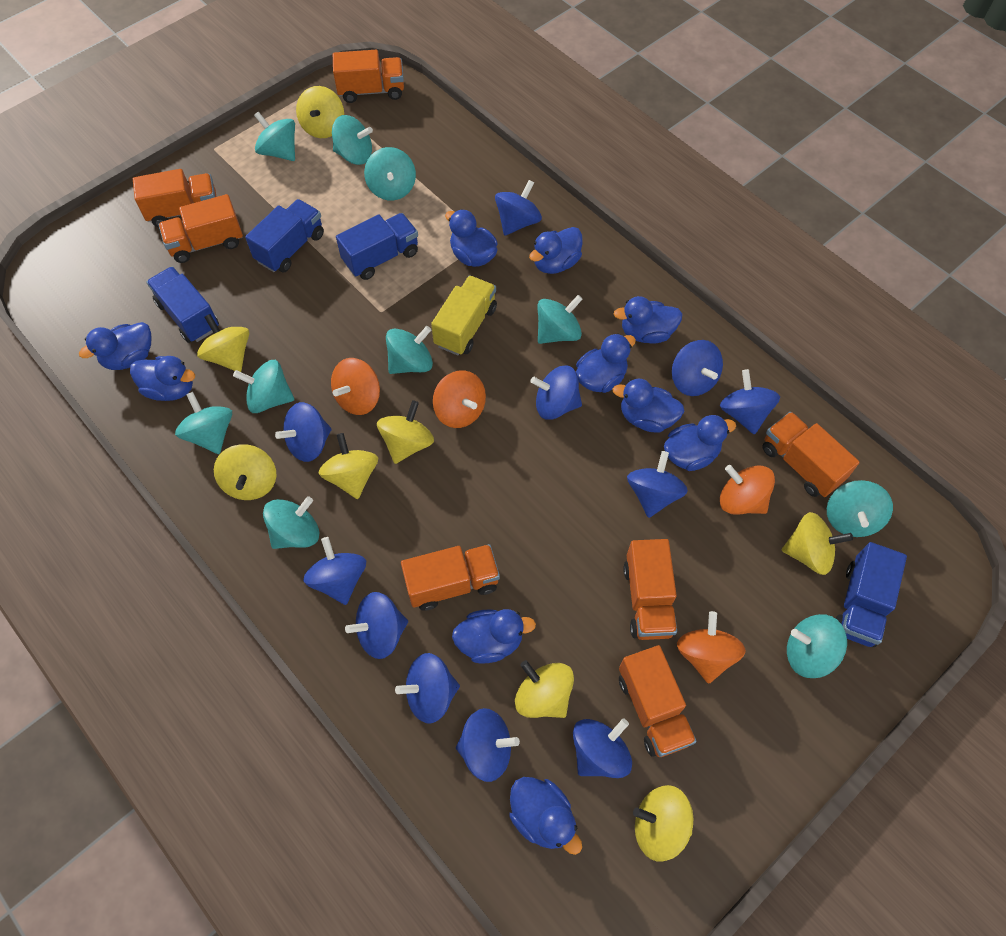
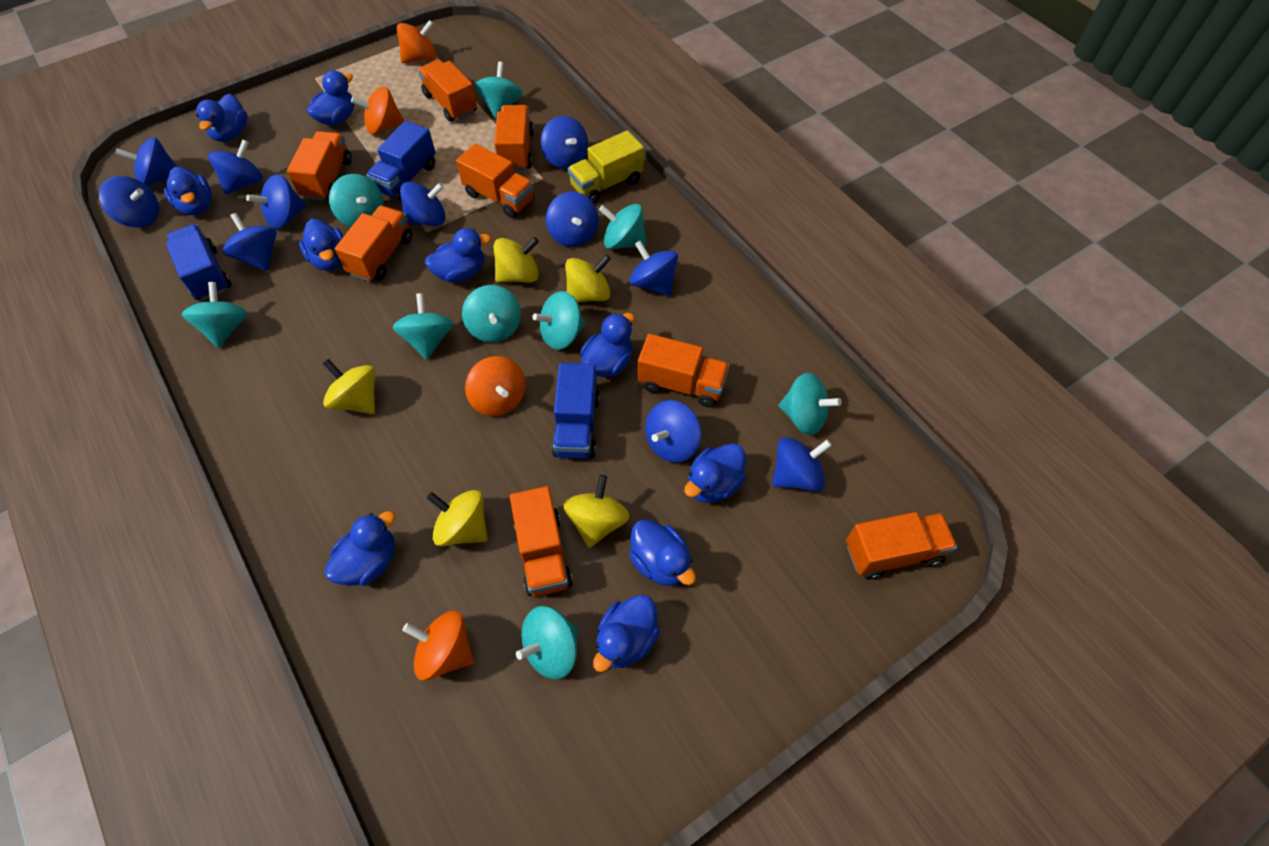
blue truck: 4 -> 3
orange truck: 7 -> 8
turquoise spinning top: 10 -> 9
yellow spinning top: 8 -> 5

